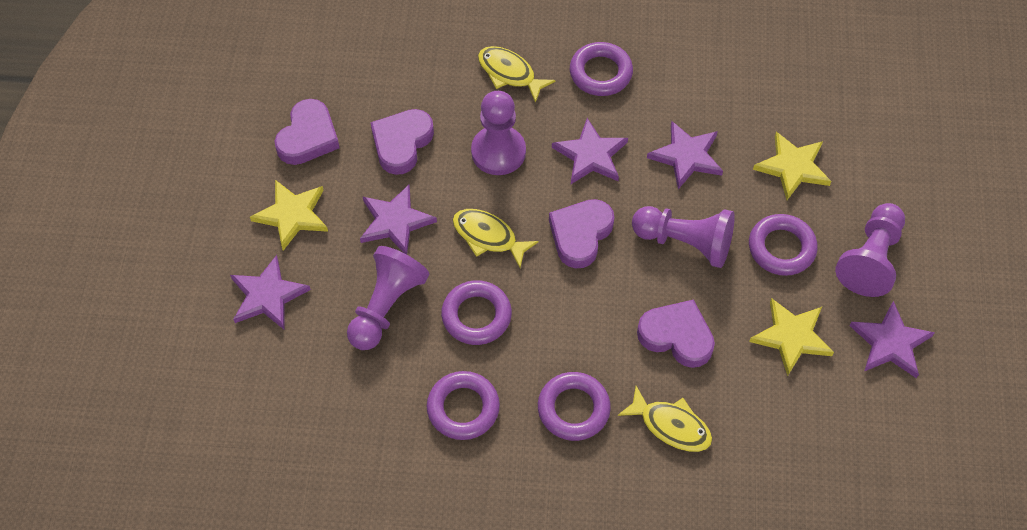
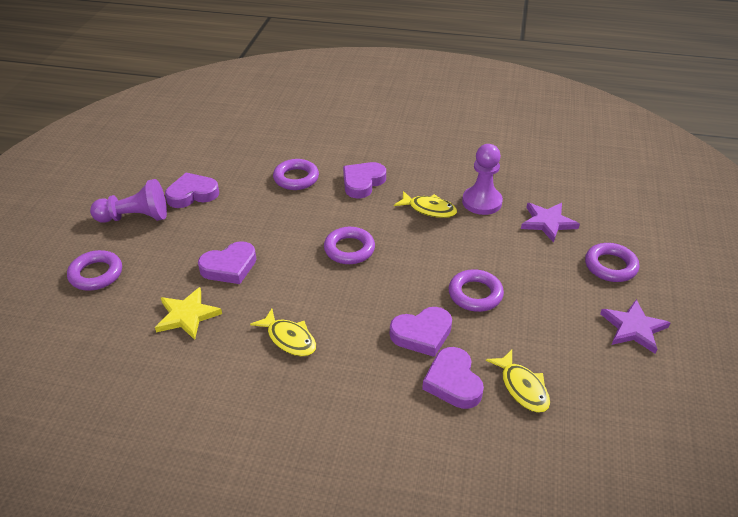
purple heart: 4 -> 5
purple pawn: 4 -> 2
purple star: 5 -> 2
yellow star: 3 -> 1

